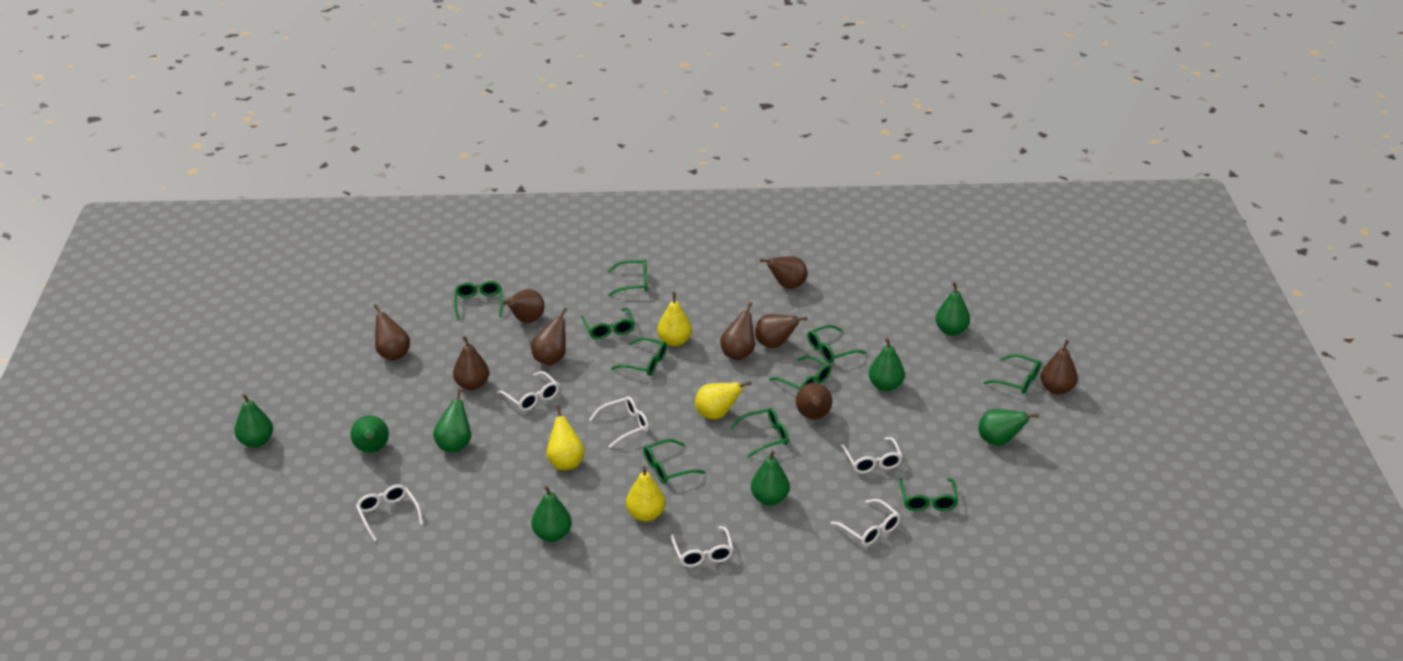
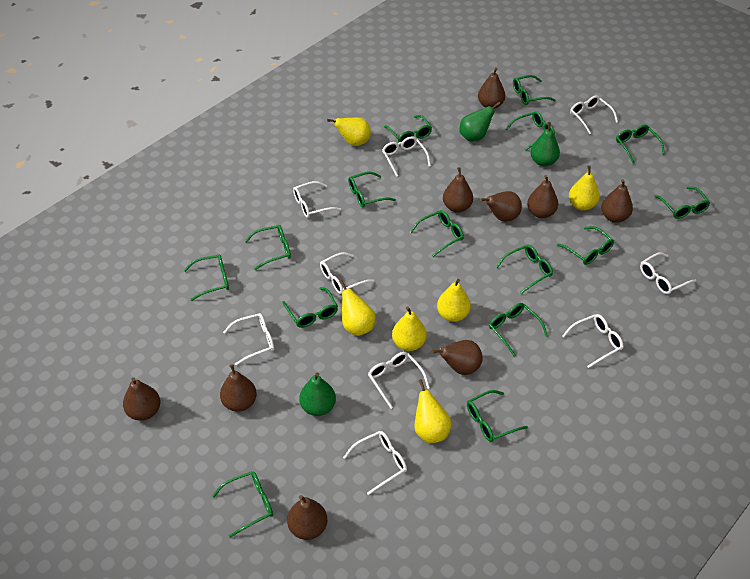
green glasses: 10 -> 15
green pear: 8 -> 3
white glasses: 6 -> 9
yellow pear: 4 -> 6

